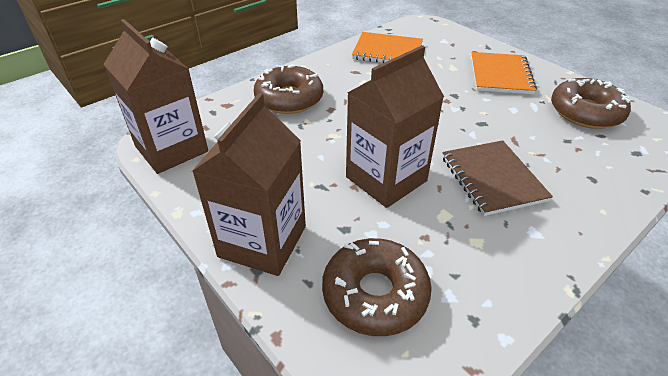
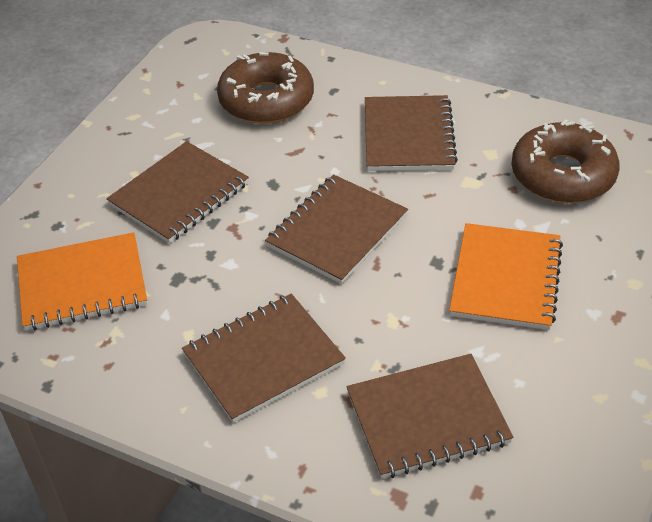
brown carton: 3 -> 0
brown donut: 3 -> 2
brown notebook: 1 -> 5

